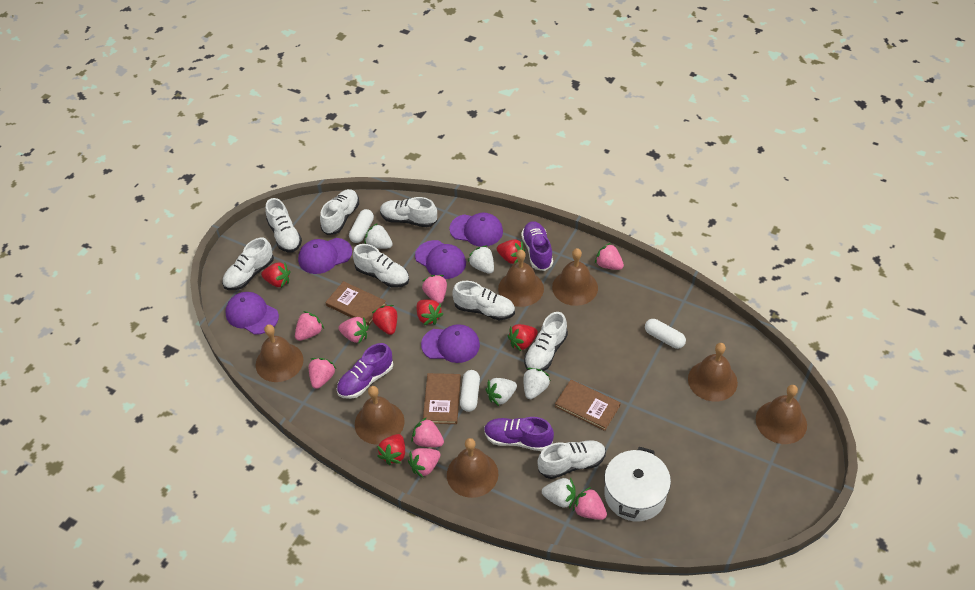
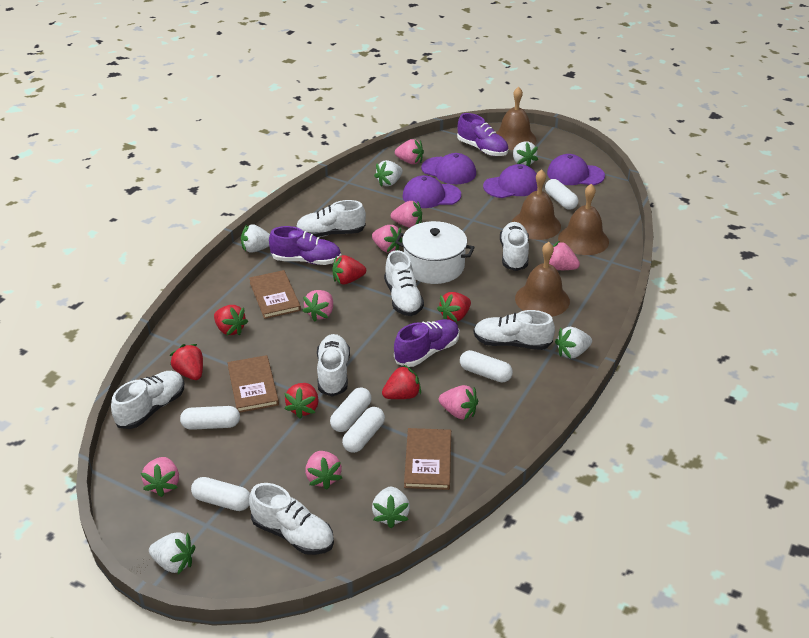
brown bell: 7 -> 4
purple cap: 5 -> 4
white capsule: 3 -> 6
white shoe: 8 -> 7
white strawberry: 5 -> 6

